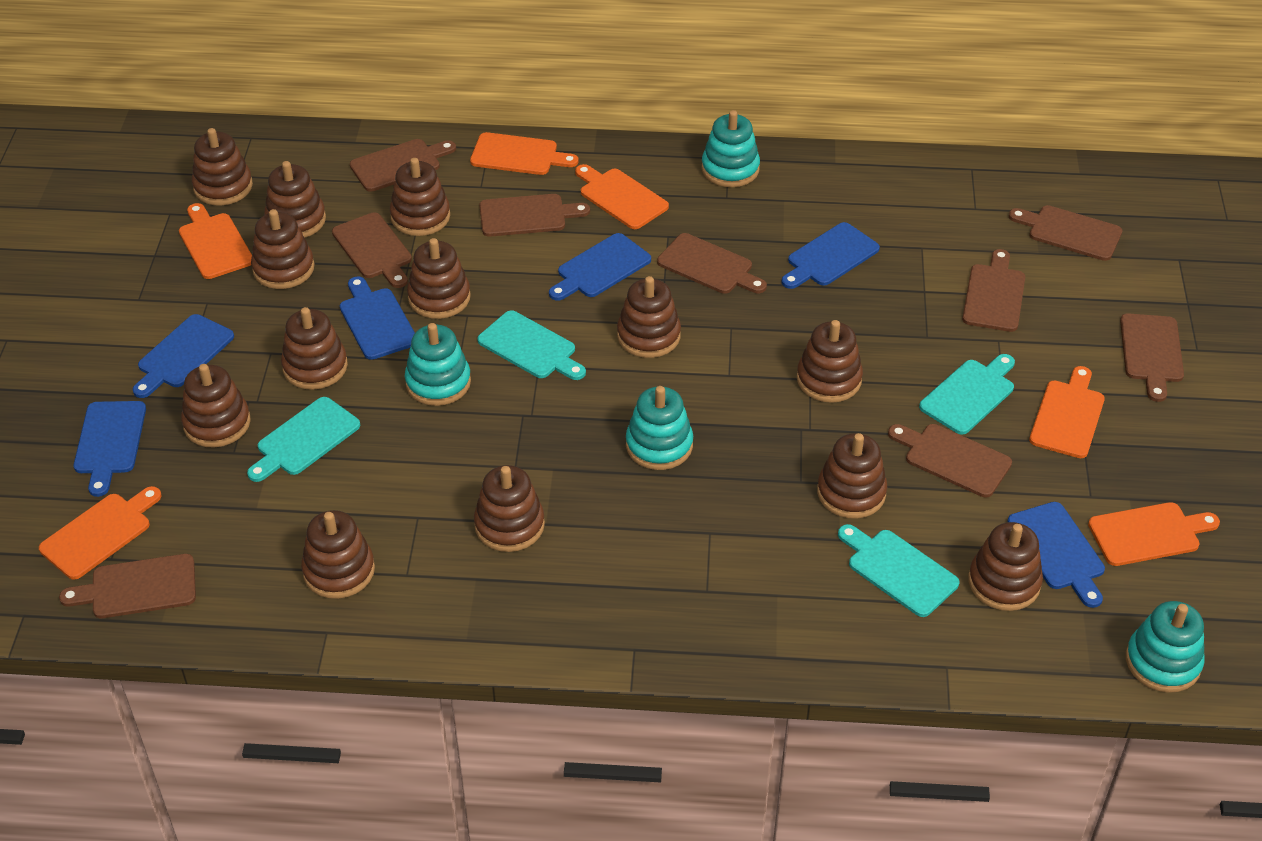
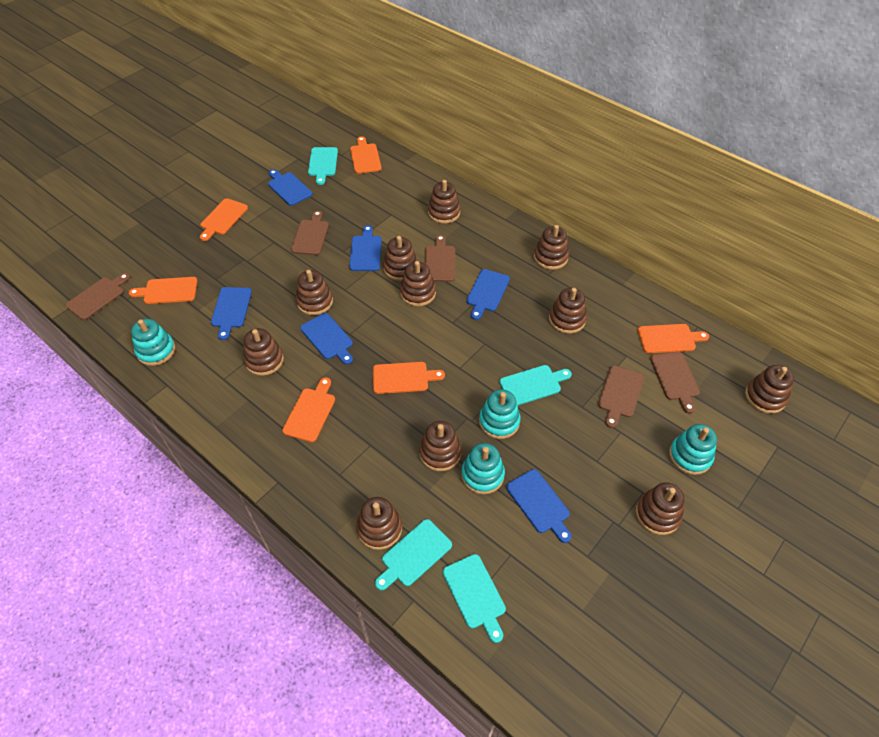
brown cutting board: 9 -> 5
brown stacking toy: 13 -> 11

